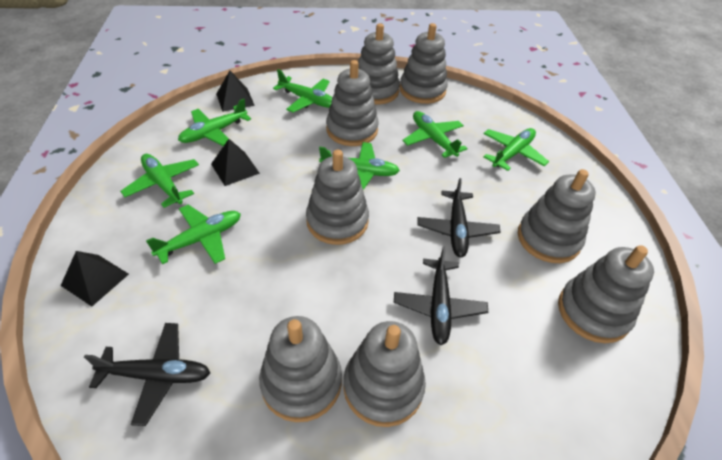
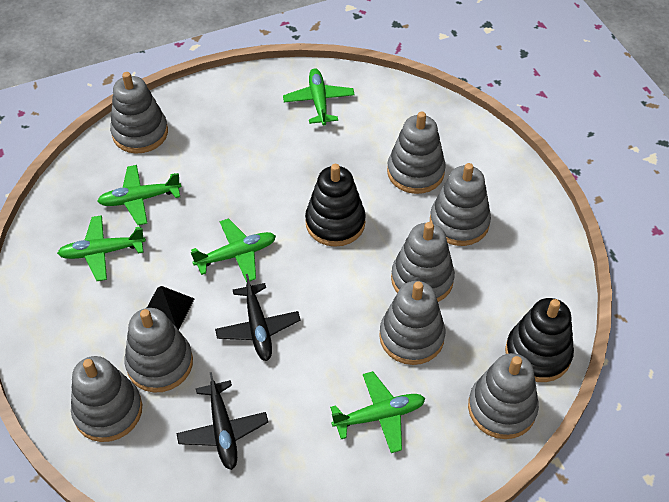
black plane: 3 -> 2
black pyramid: 3 -> 1
black stacking toy: 0 -> 2
green plane: 7 -> 5

